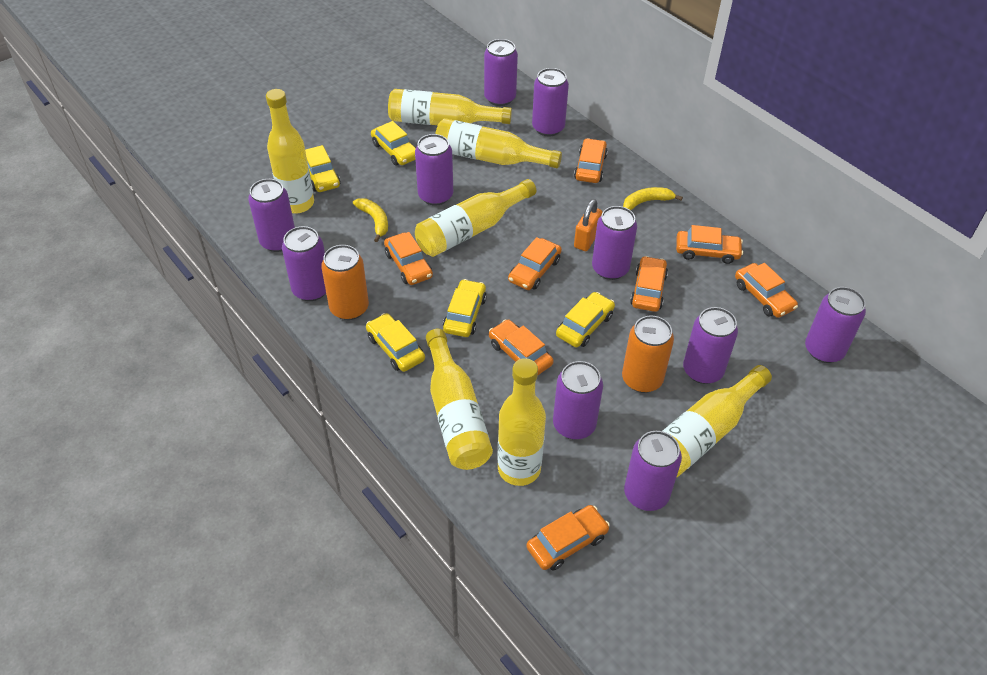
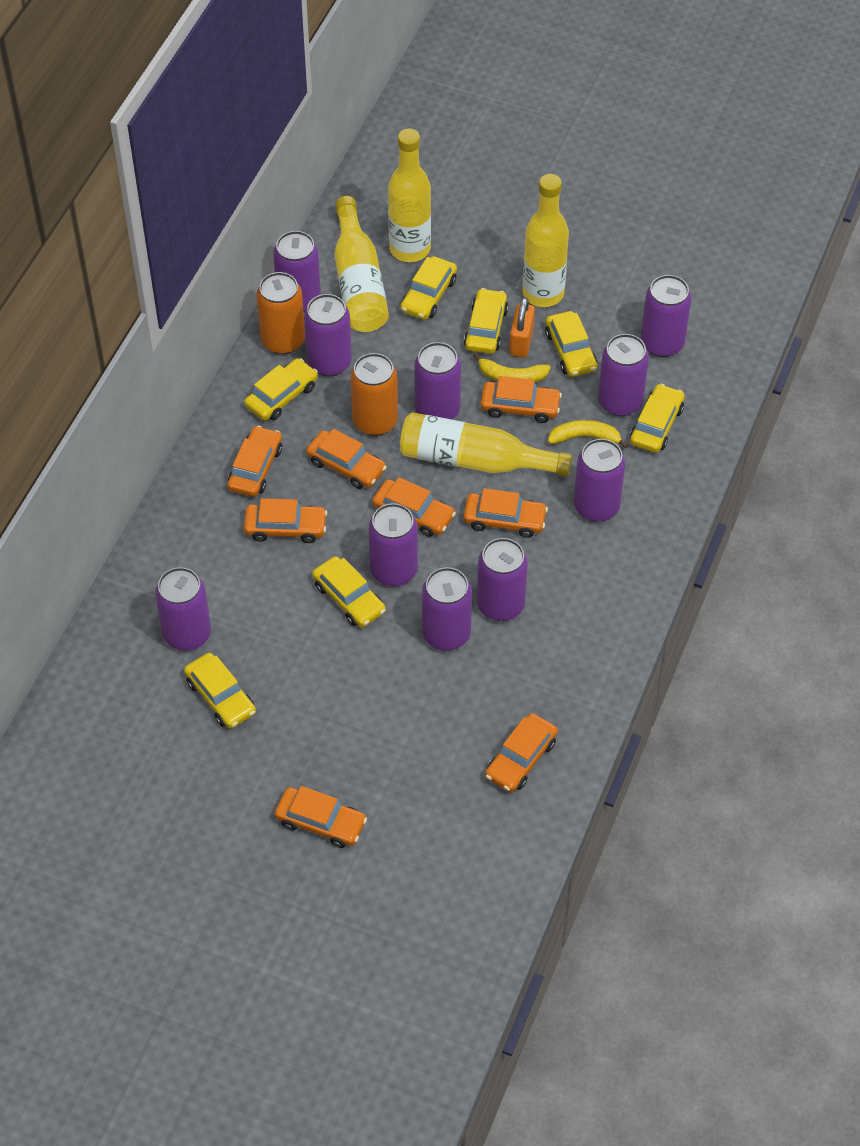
yellow bottle: 7 -> 4
yellow car: 5 -> 7

